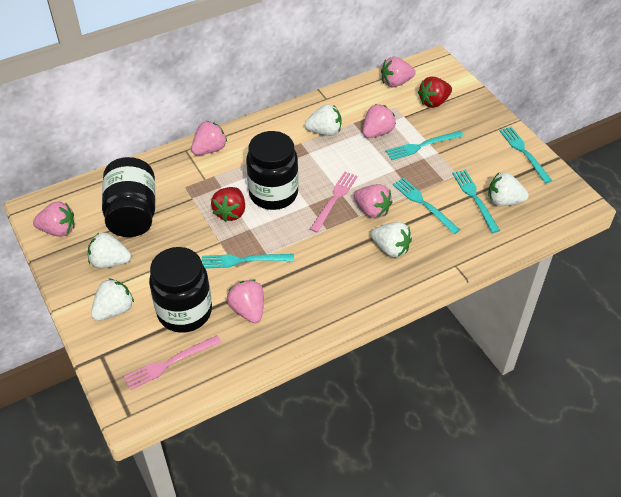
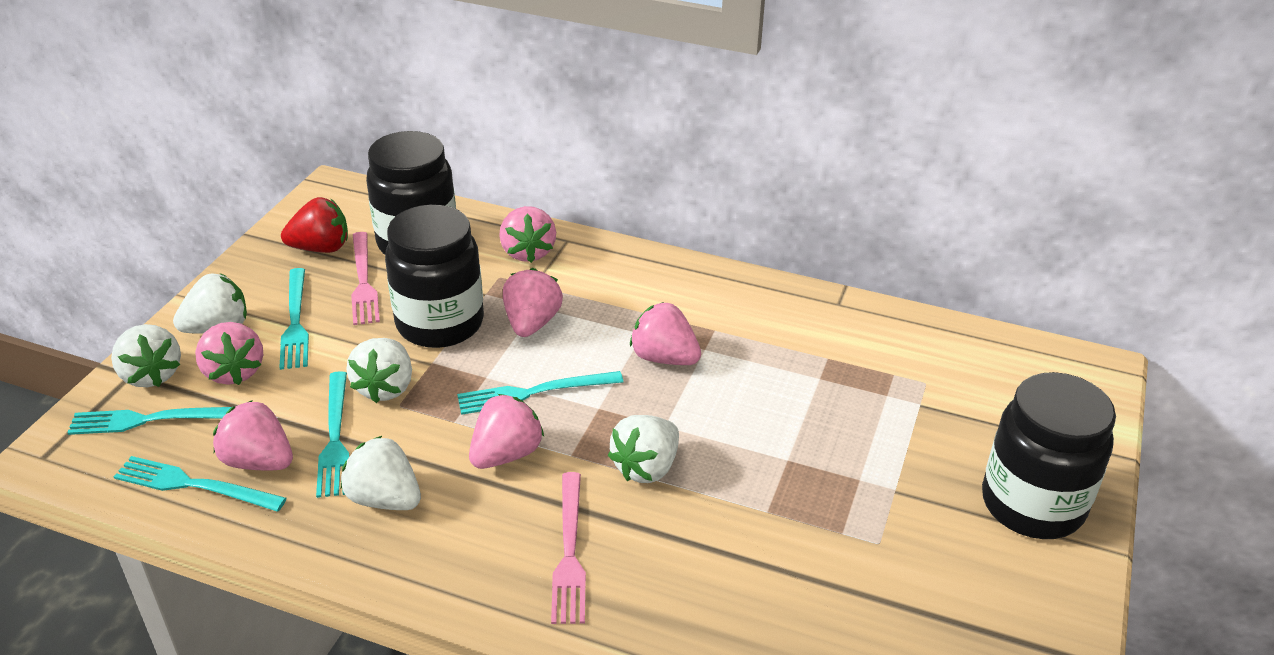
red strawberry: 2 -> 1

